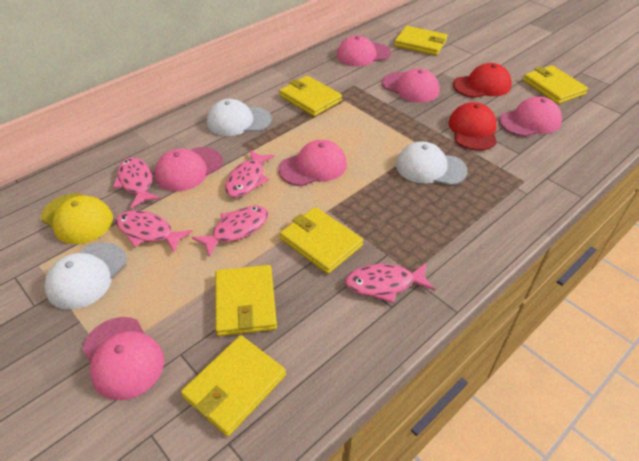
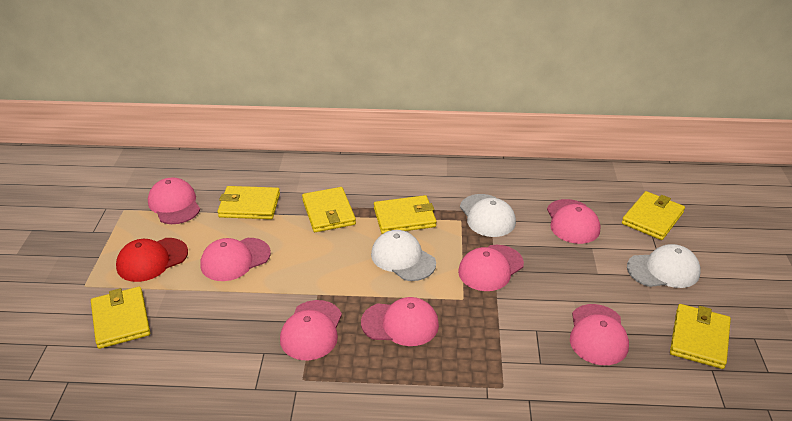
pink cap: 6 -> 7
pink fish: 5 -> 0
red cap: 2 -> 1
yellow cap: 1 -> 0

